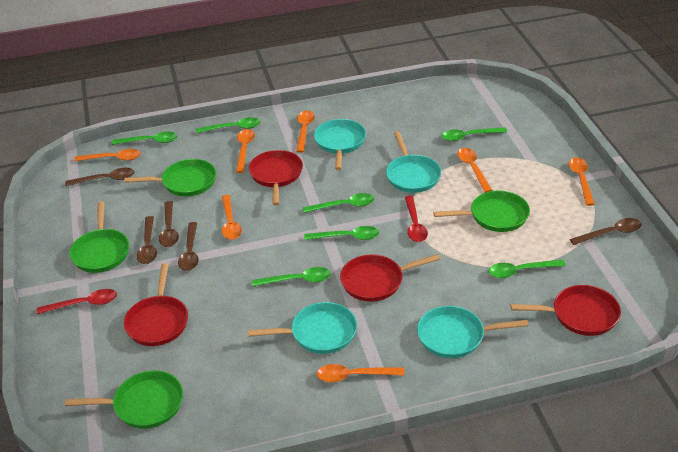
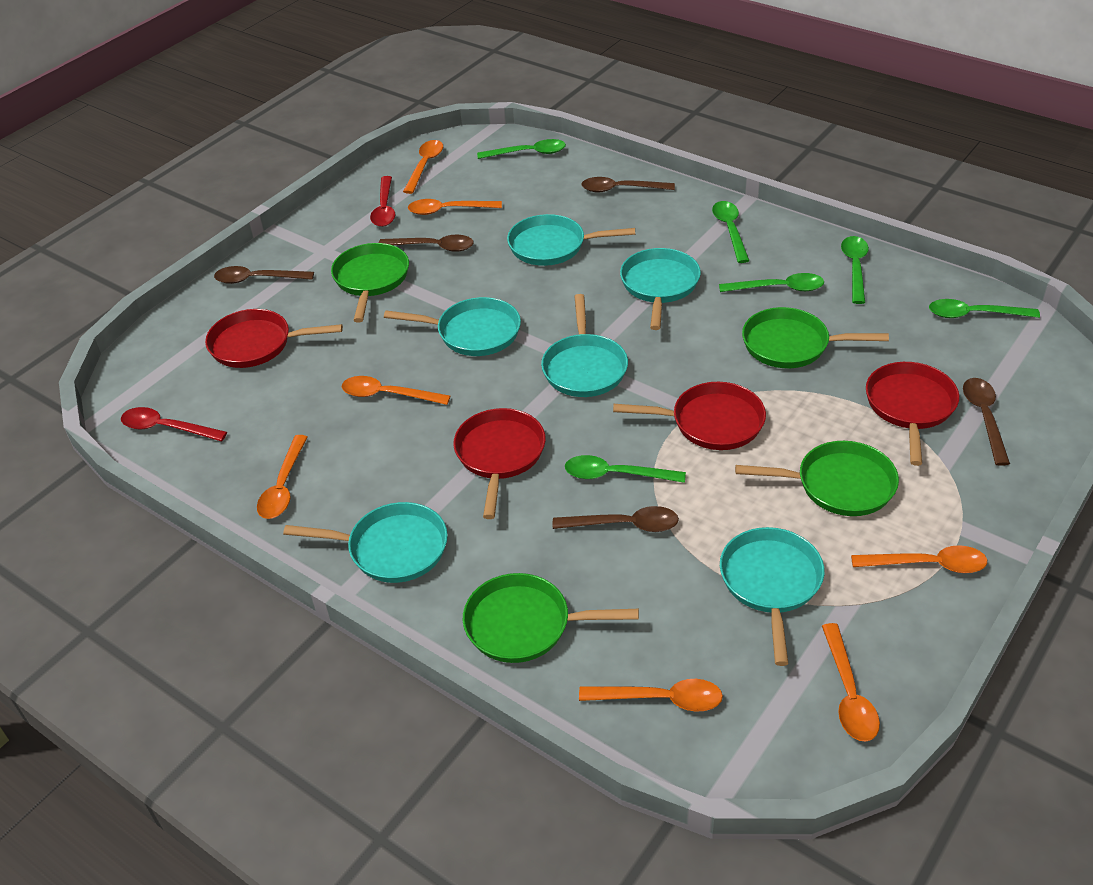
green spoon: 7 -> 6
turquoise pan: 4 -> 6

